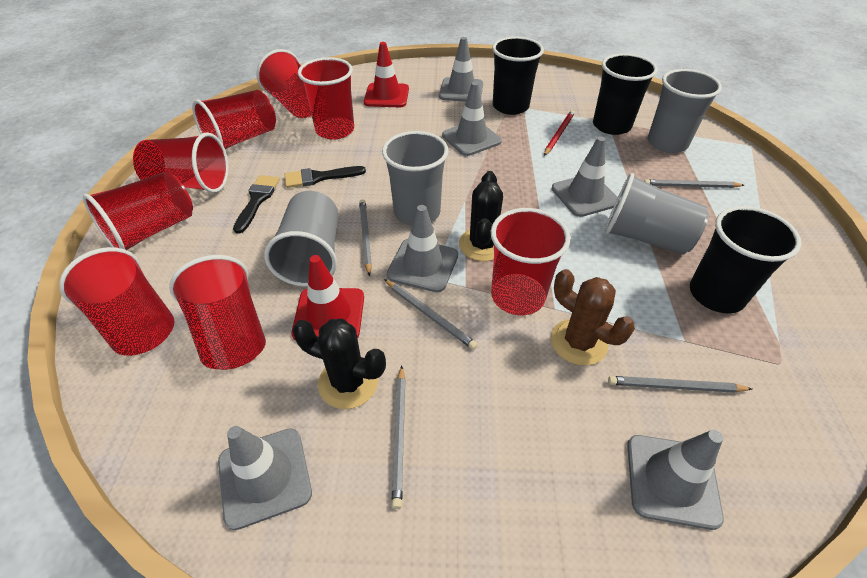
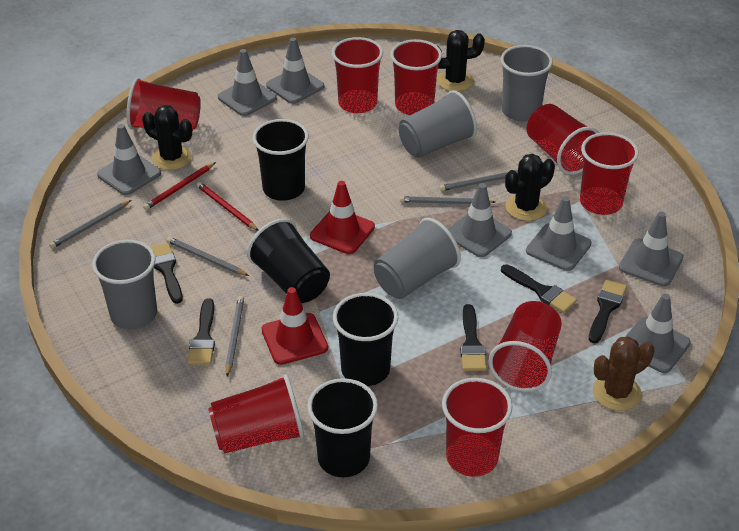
black brush: 2 -> 5
black cactus: 2 -> 3
black cup: 3 -> 4
grey traffic cone: 6 -> 7
red pencil: 1 -> 2

